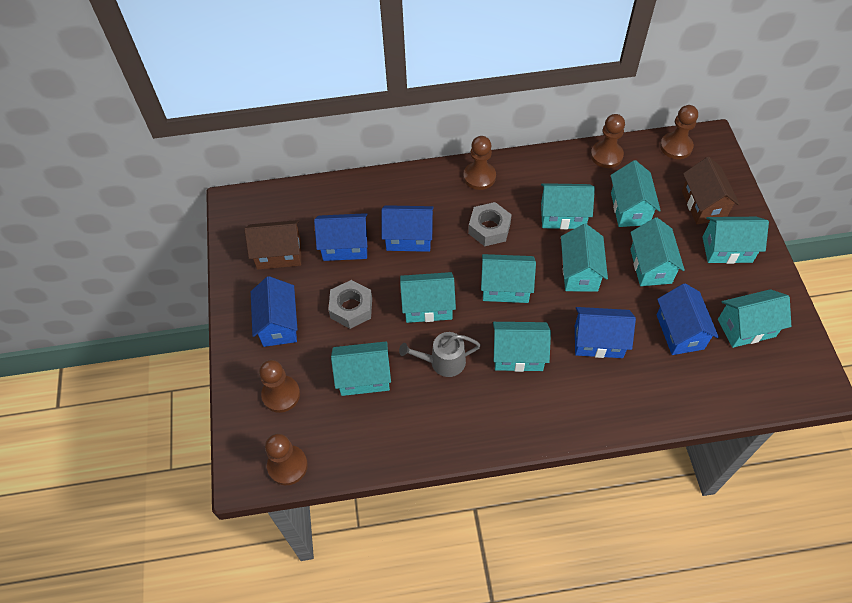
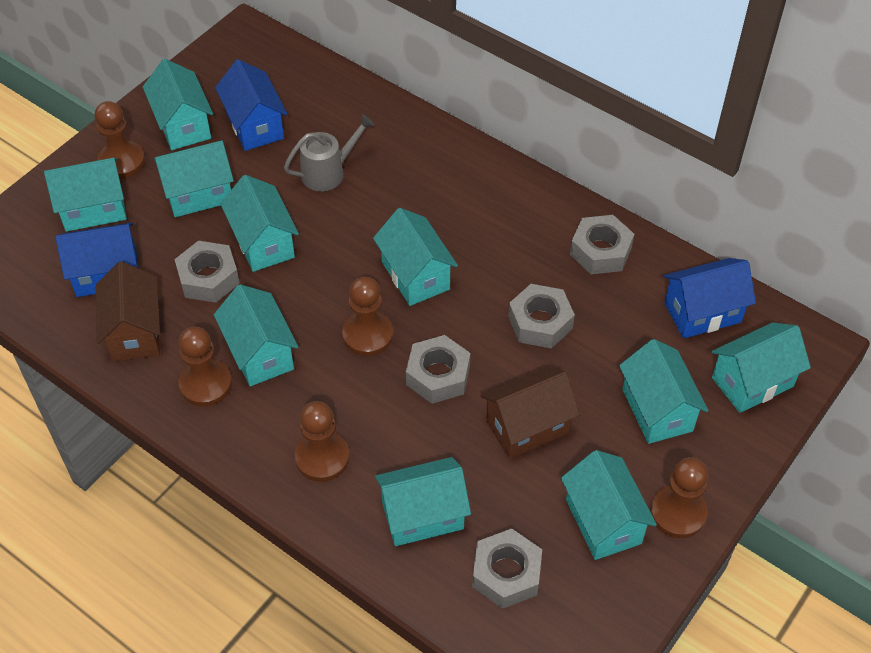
blue house: 5 -> 3
grey nut: 2 -> 5

